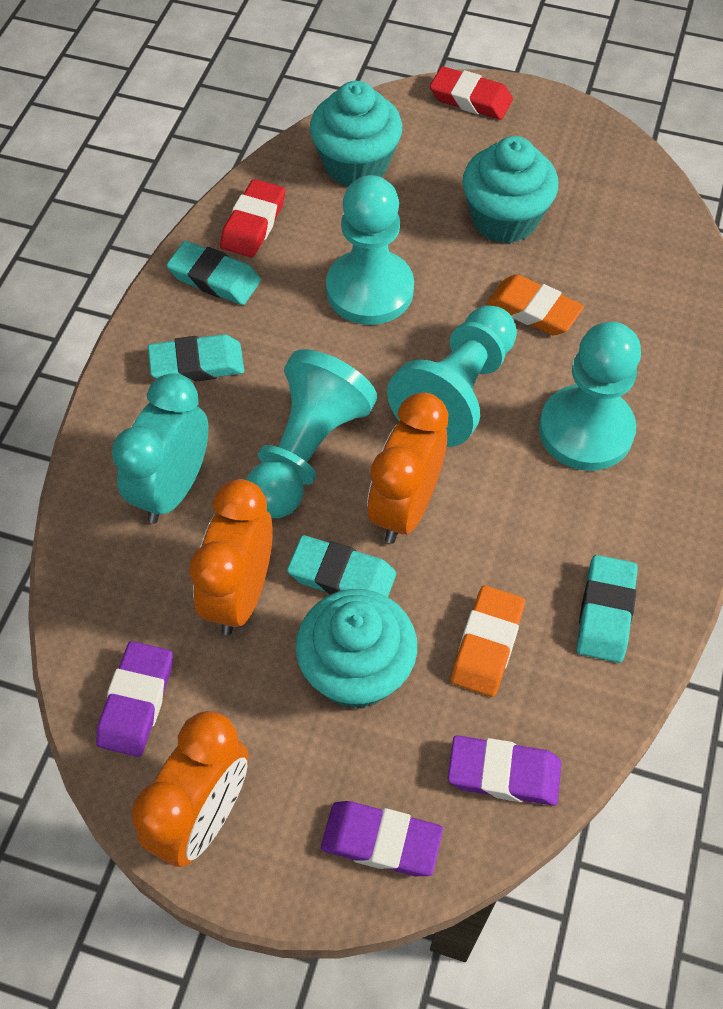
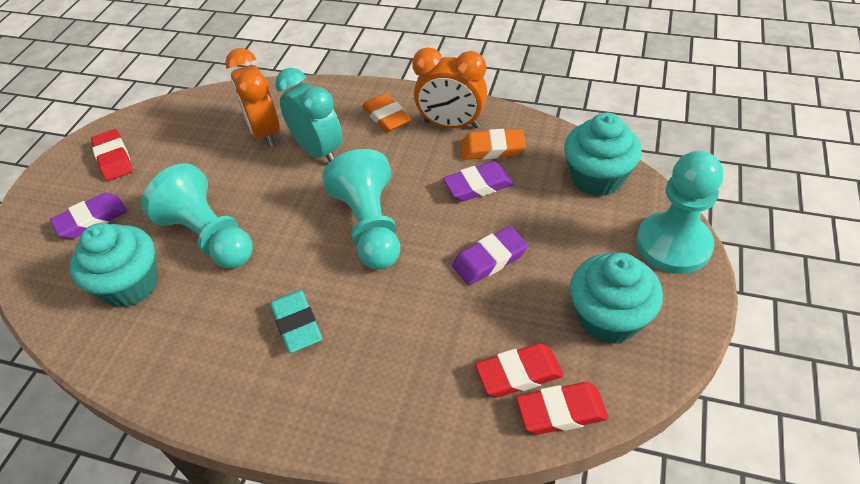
orange clock: 3 -> 2
red eraser: 2 -> 3
turquoise eraser: 4 -> 1
turquoise pawn: 4 -> 3

